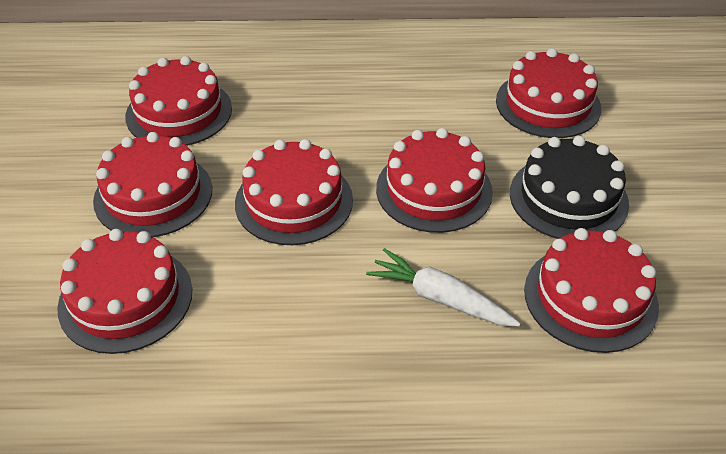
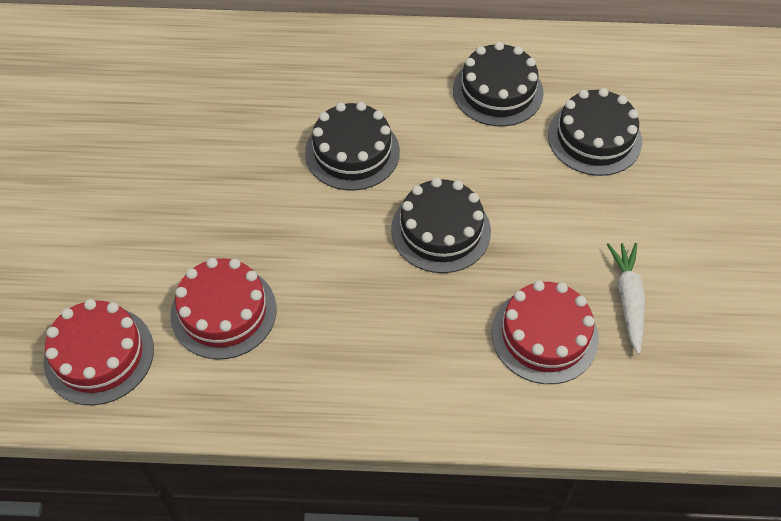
black cake: 1 -> 4
red cake: 7 -> 3

